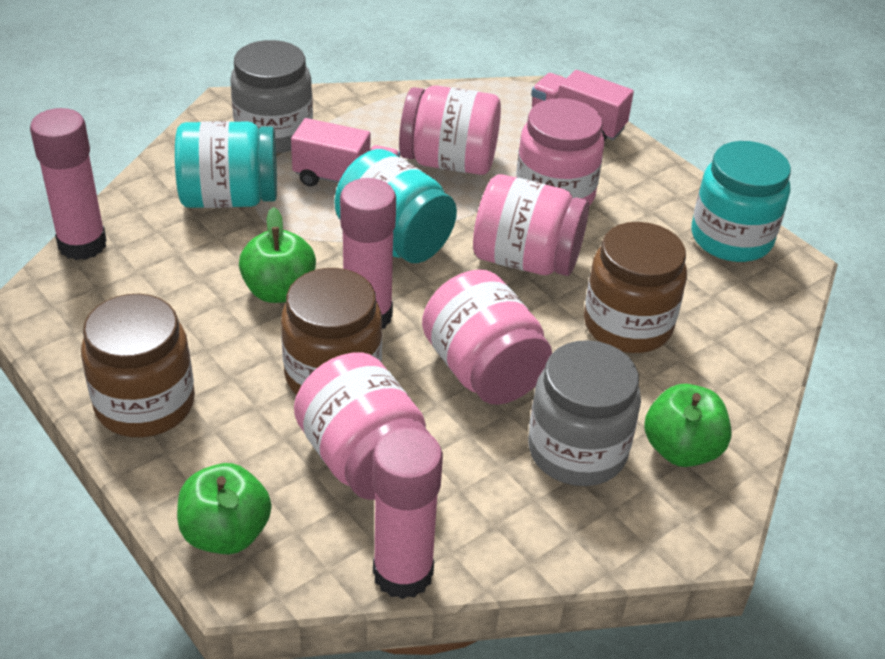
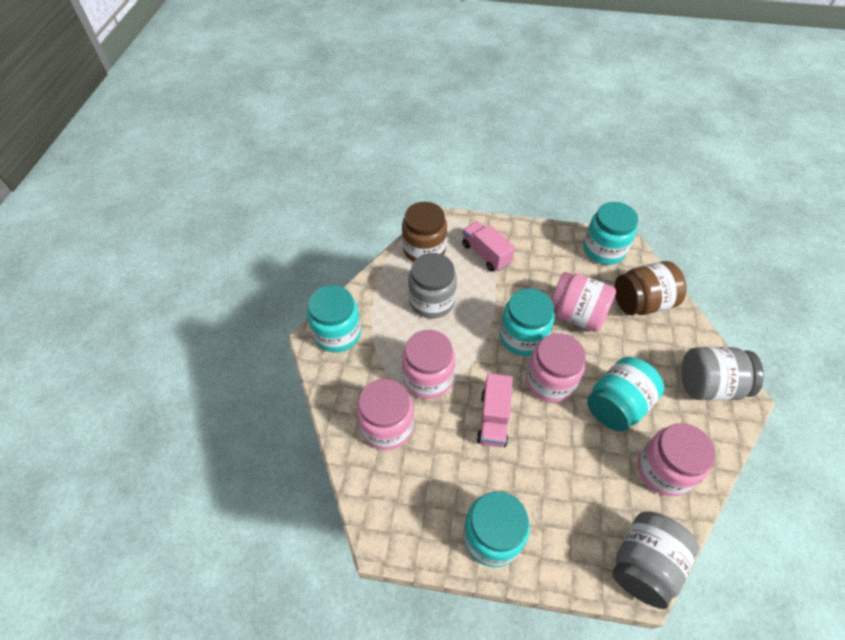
brown jar: 3 -> 2
green apple: 3 -> 0
grey jar: 2 -> 3
pink glue stick: 3 -> 0
turquoise jar: 3 -> 5

